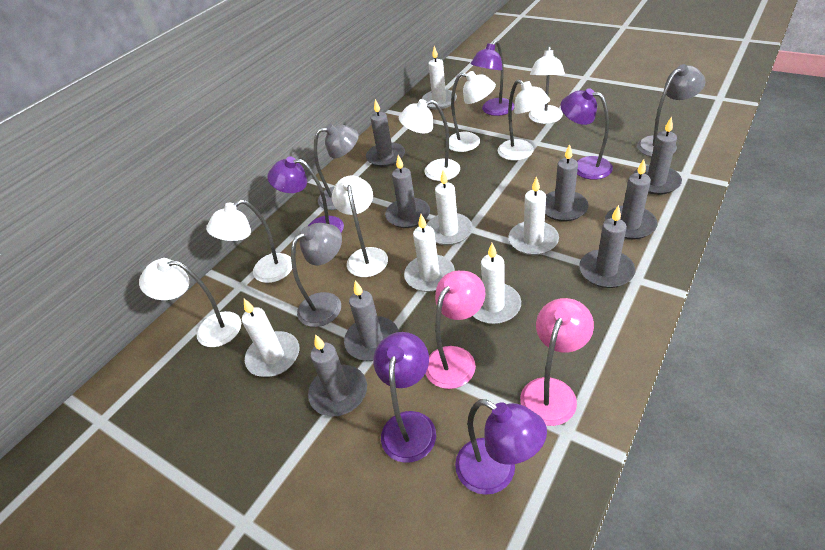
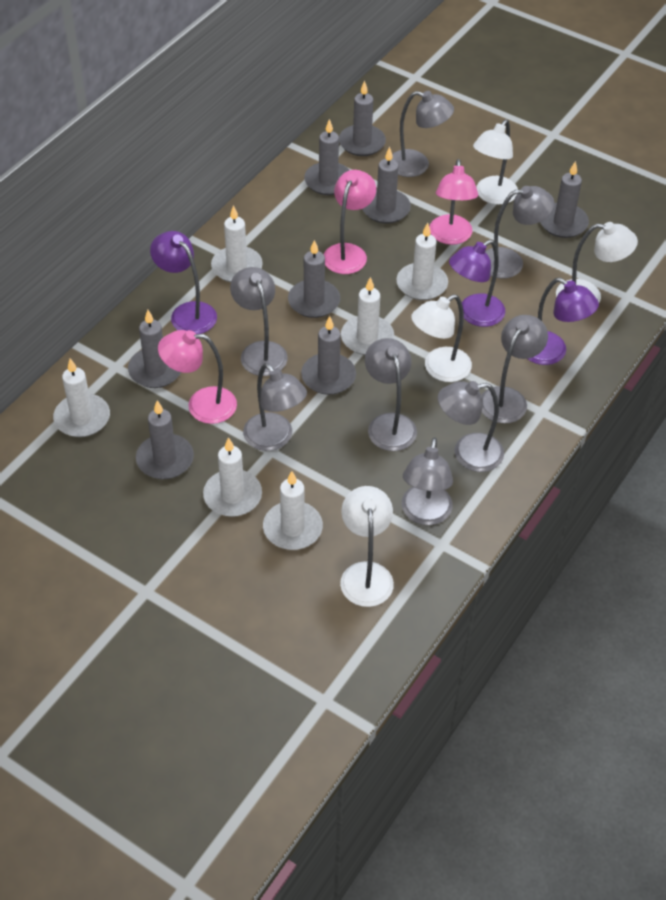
grey lamp: 3 -> 8
pink lamp: 2 -> 3
purple lamp: 5 -> 3
white lamp: 7 -> 4

